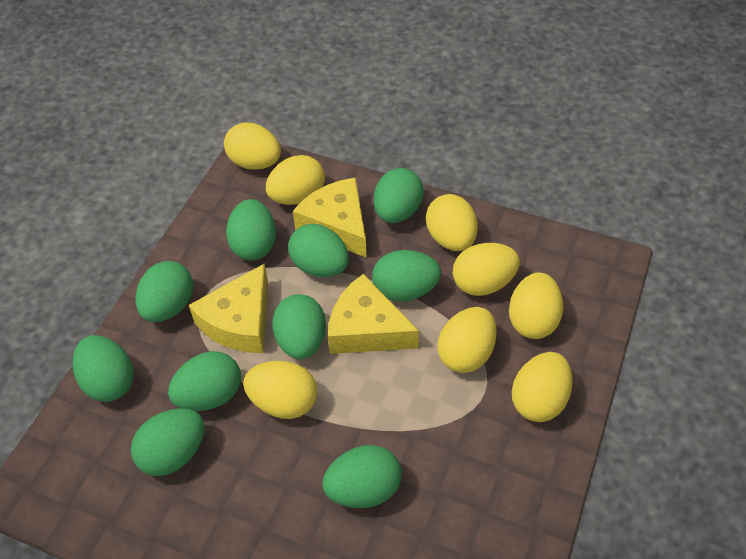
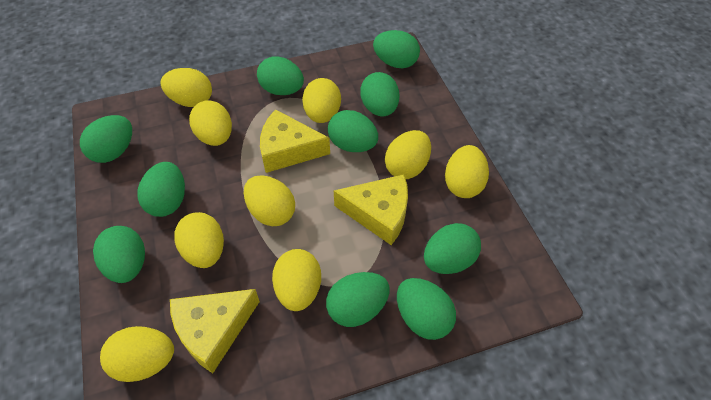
yellow egg: 8 -> 9

